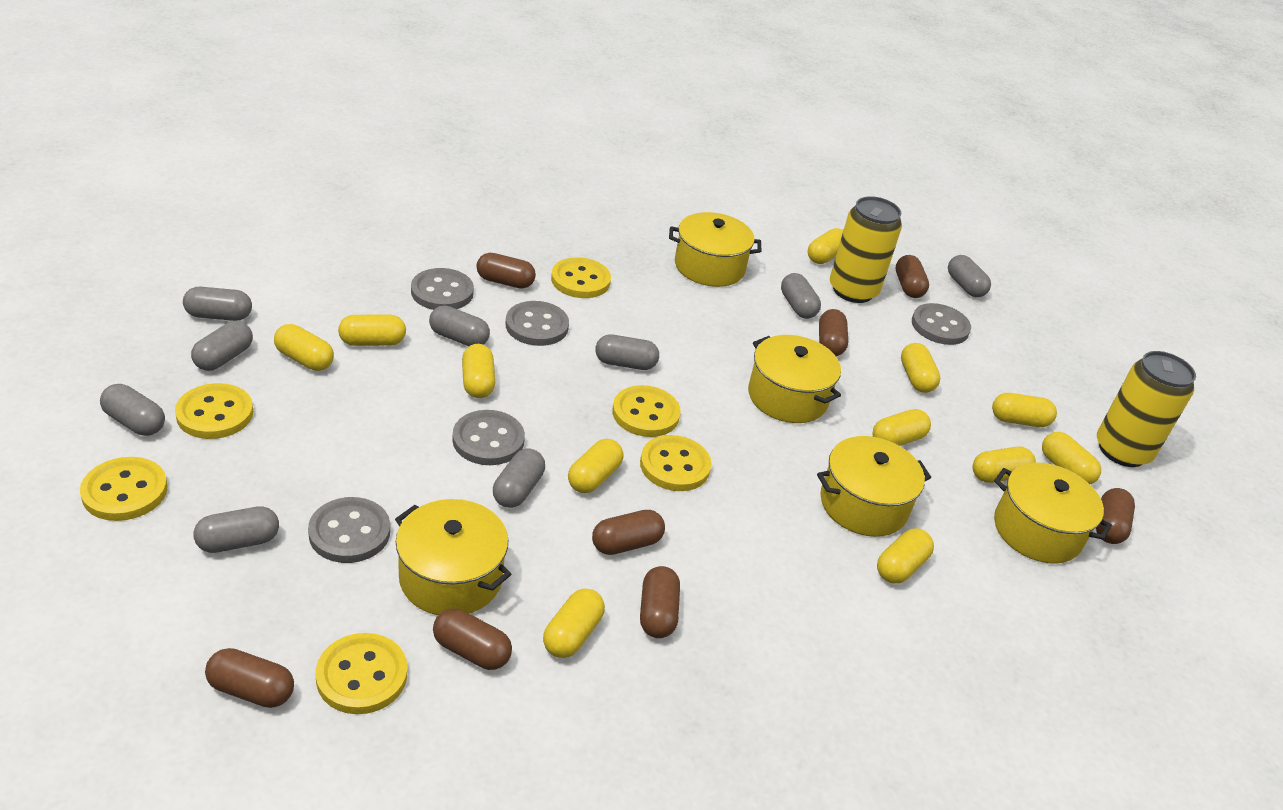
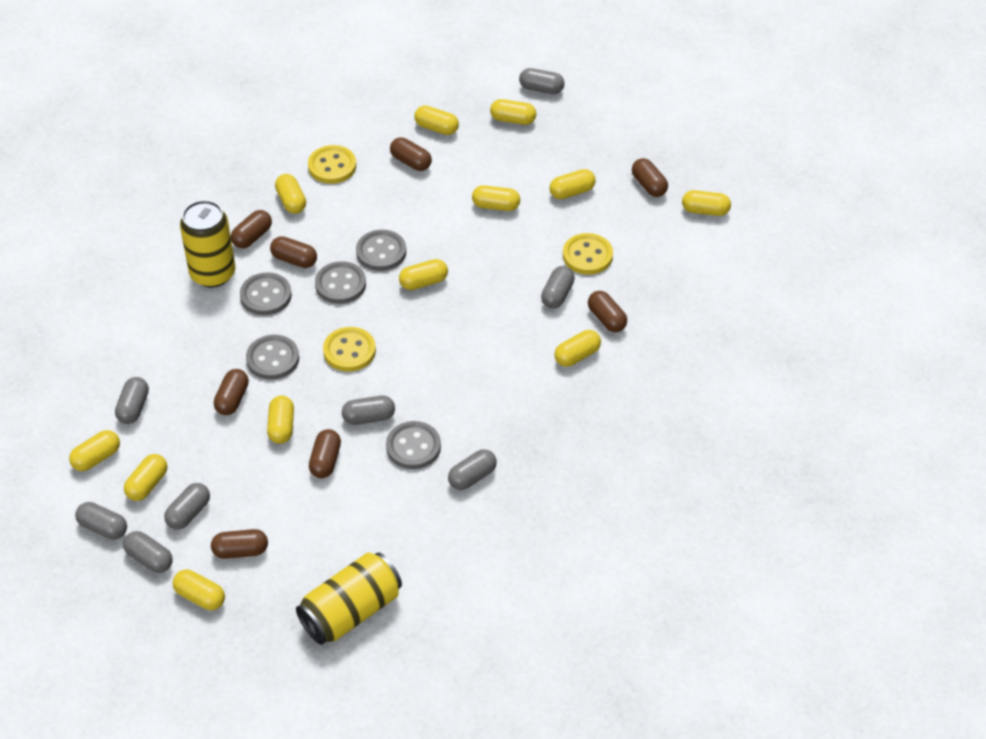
grey capsule: 9 -> 8
yellow button: 6 -> 3
yellow pot: 5 -> 0

